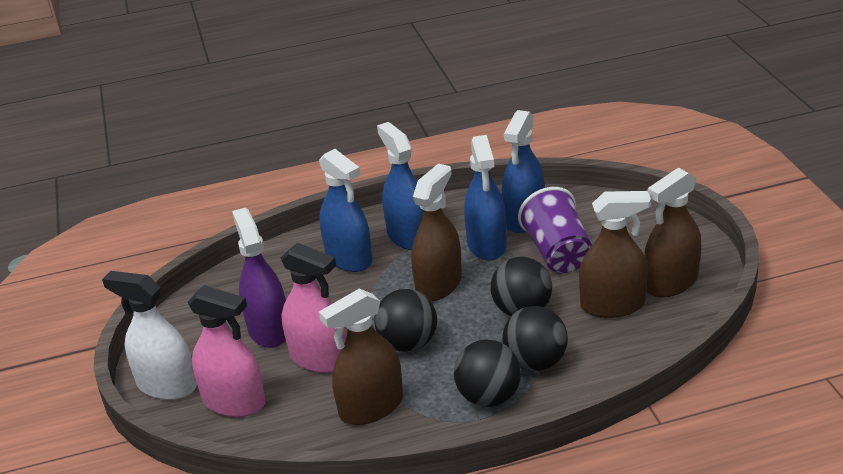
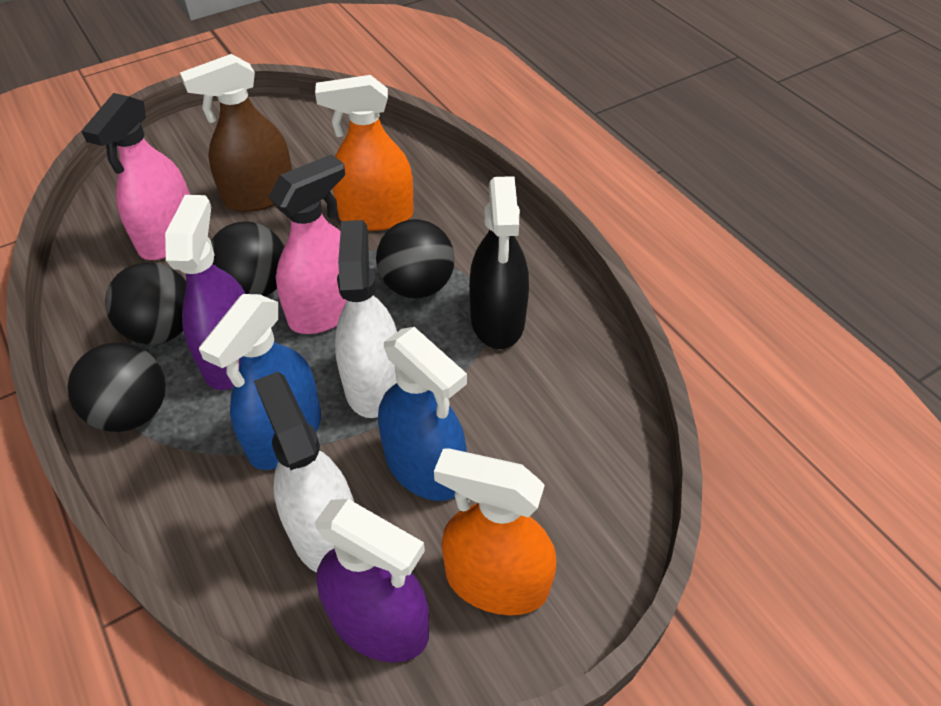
black spray bottle: 0 -> 1
blue spray bottle: 4 -> 2
brown spray bottle: 4 -> 1
orange spray bottle: 0 -> 2
purple cup: 1 -> 0
purple spray bottle: 1 -> 2
white spray bottle: 1 -> 2

